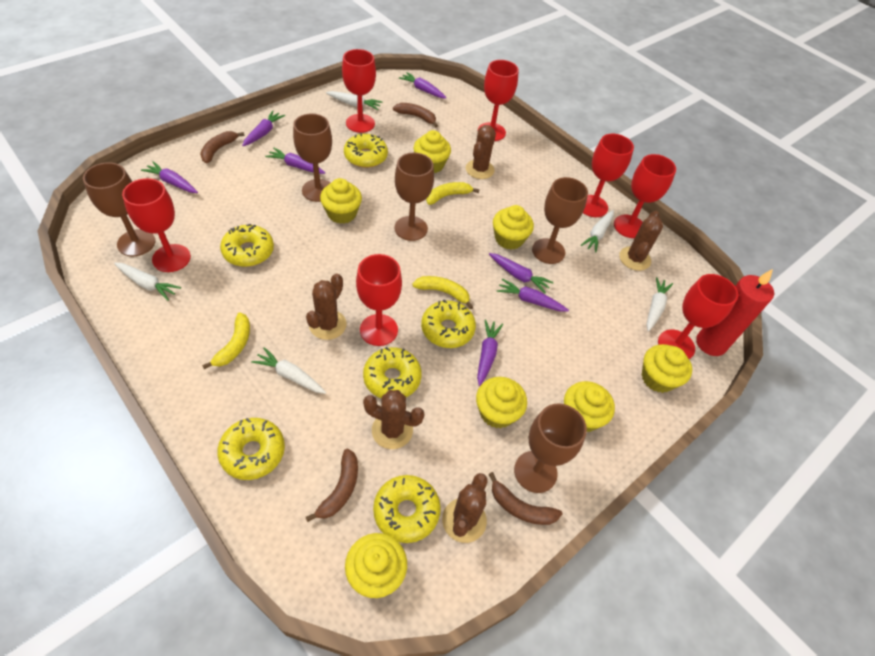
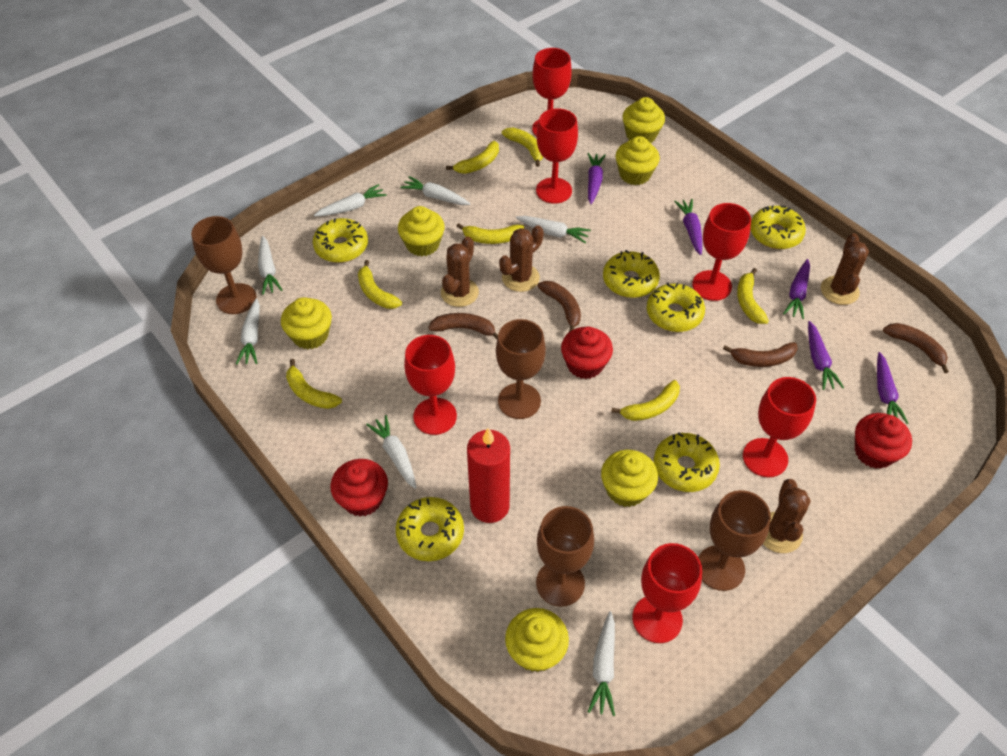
brown cactus: 5 -> 4
brown goblet: 5 -> 4
purple carrot: 7 -> 5
red cupcake: 0 -> 3
red goblet: 7 -> 6
white carrot: 5 -> 7
yellow banana: 3 -> 7
yellow cupcake: 7 -> 6

